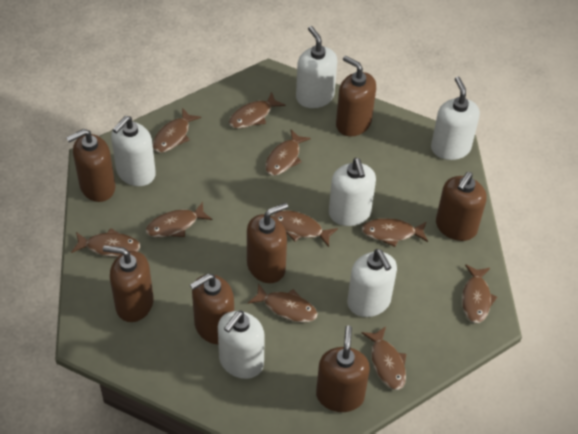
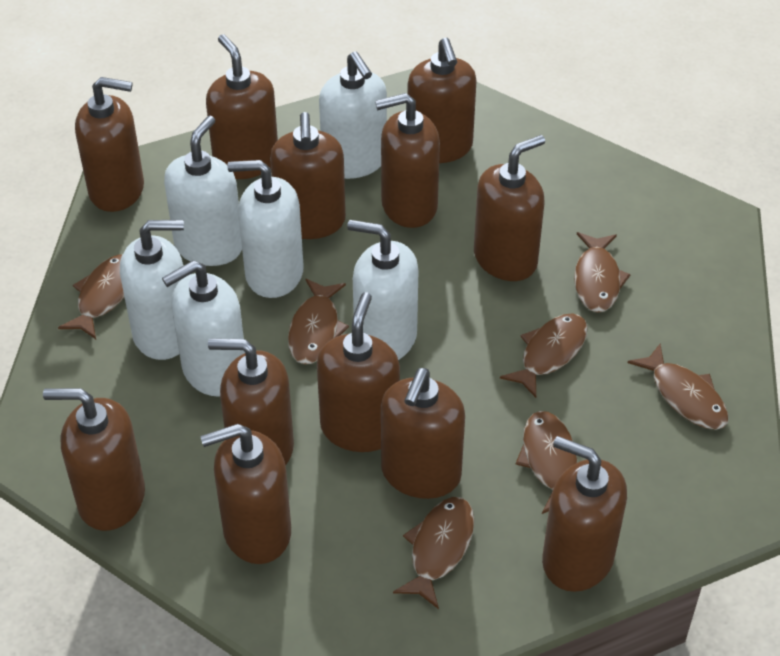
brown fish: 10 -> 7
brown soap dispenser: 7 -> 12

